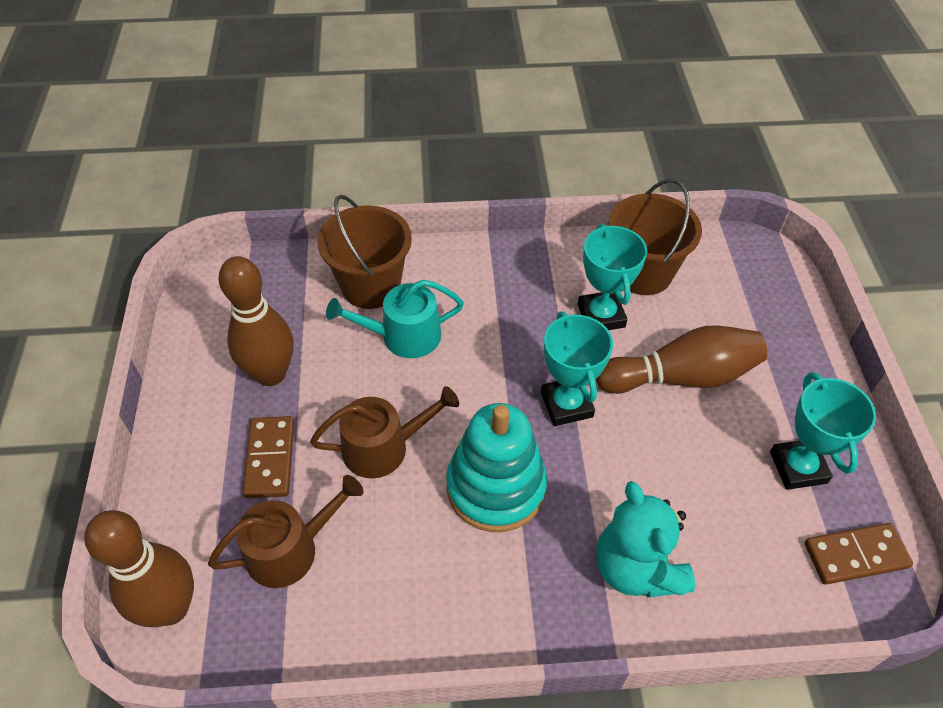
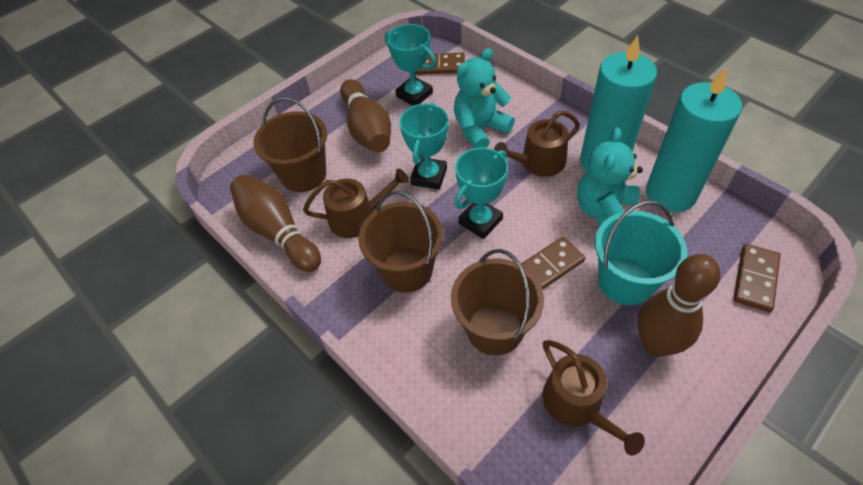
brown bucket: 2 -> 3
brown domino: 2 -> 3
brown watering can: 2 -> 3
turquoise bucket: 0 -> 1
turquoise candle: 0 -> 2
turquoise stacking toy: 1 -> 0
turquoise teddy bear: 1 -> 2
turquoise watering can: 1 -> 0

